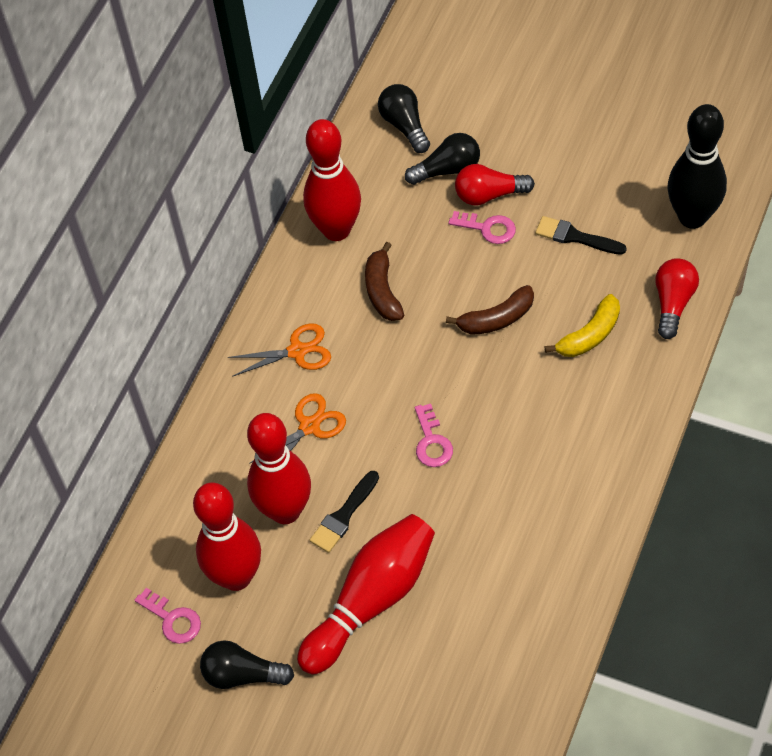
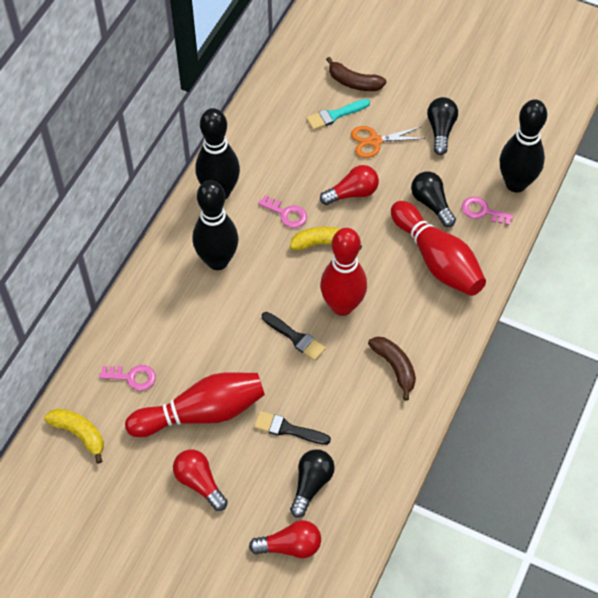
black bowling pin: 1 -> 3
orange scissors: 2 -> 1
red bowling pin: 4 -> 3
red light bulb: 2 -> 3
turquoise brush: 0 -> 1
yellow banana: 1 -> 2

